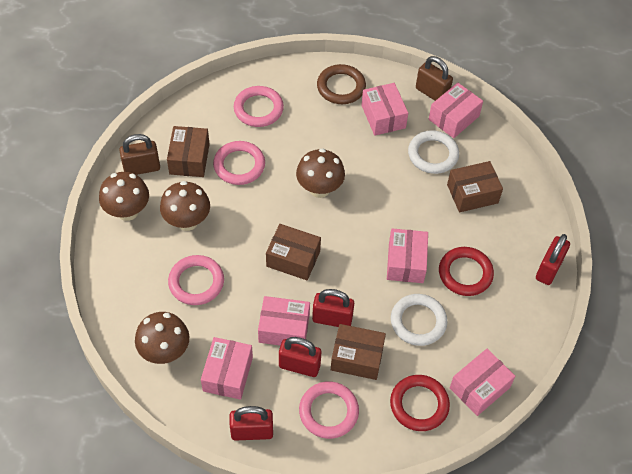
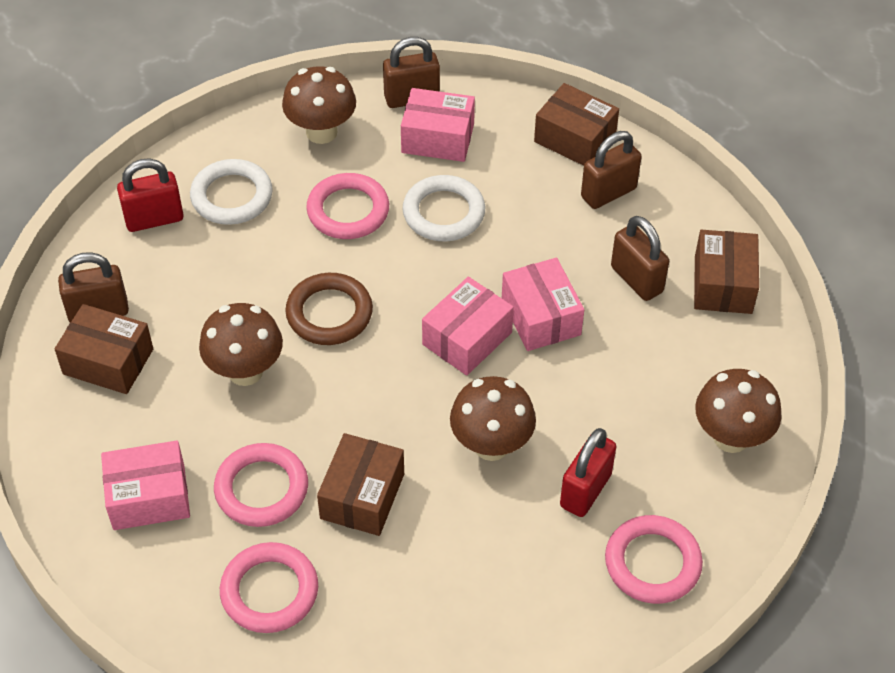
brown padlock: 2 -> 4
pink box: 6 -> 4
red padlock: 4 -> 2
red ring: 2 -> 0

